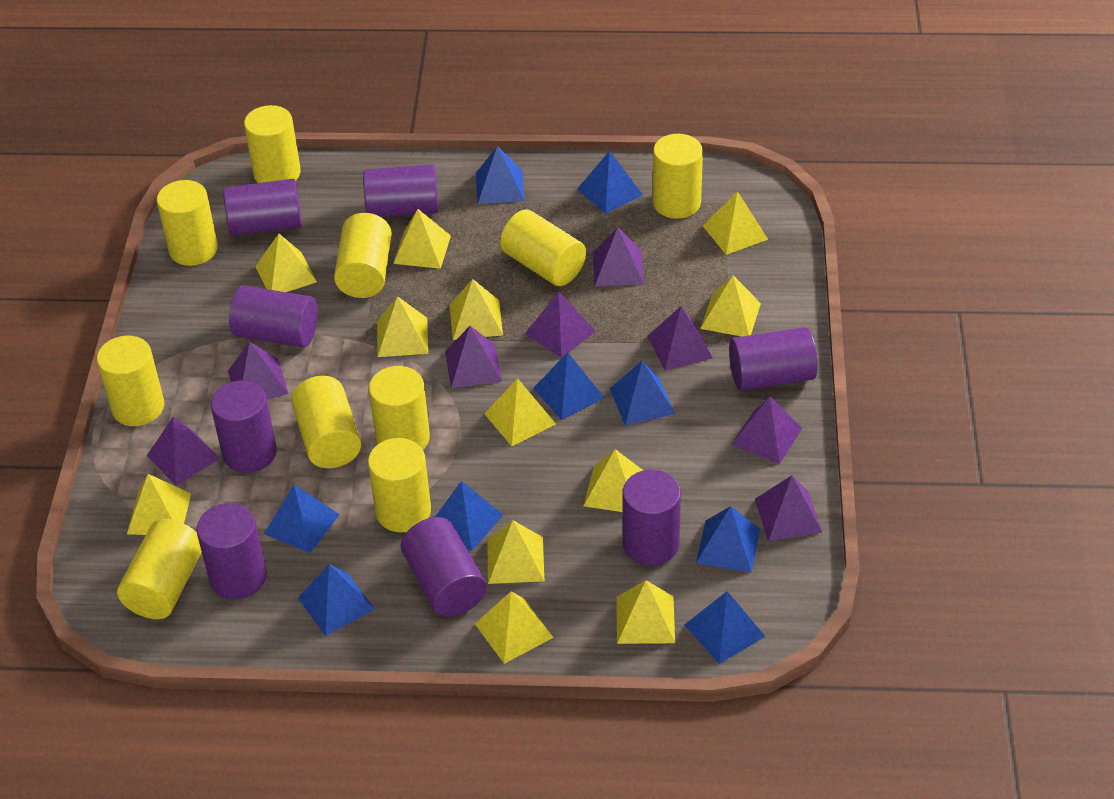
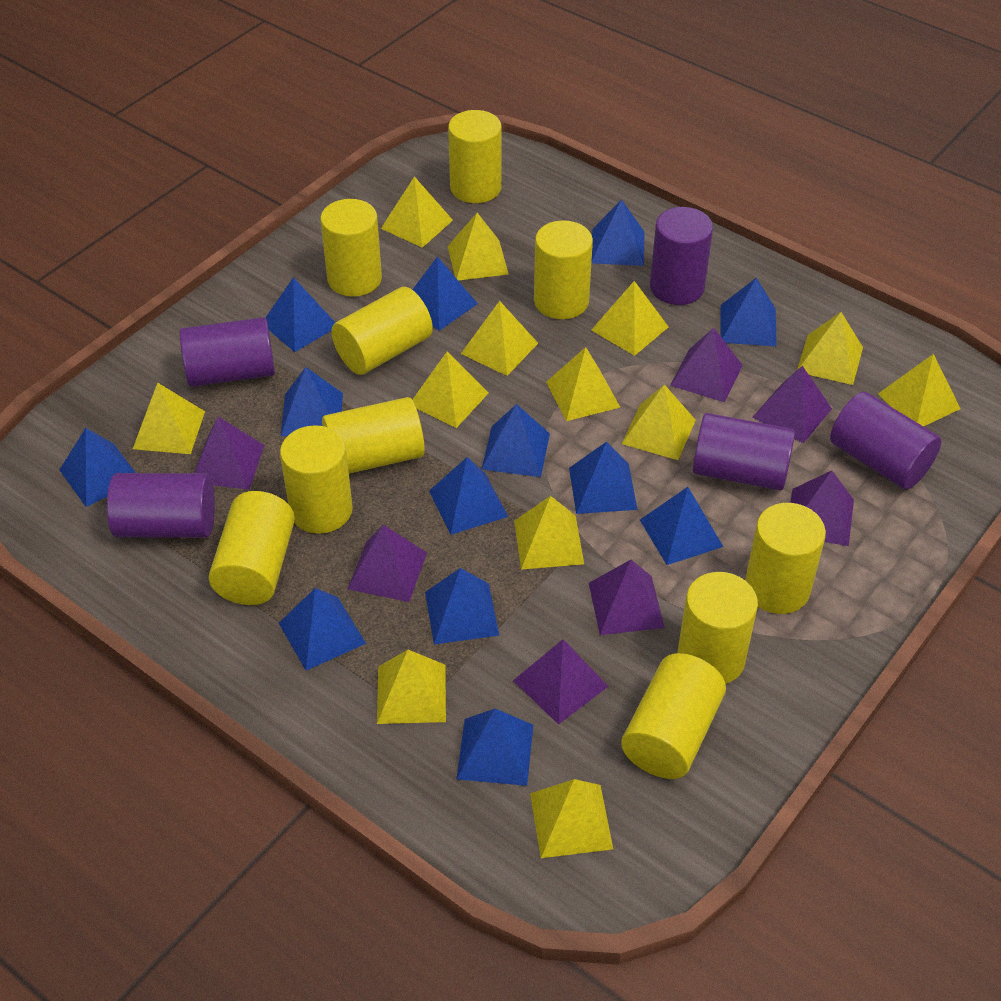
blue pyramid: 9 -> 13
purple cylinder: 8 -> 5
purple pyramid: 8 -> 7
yellow pyramid: 12 -> 13

